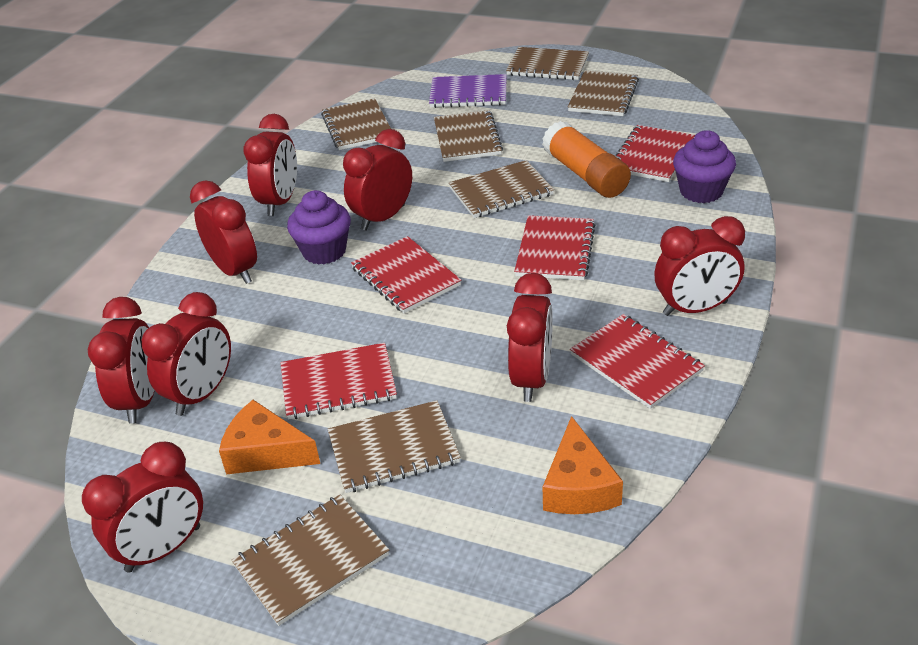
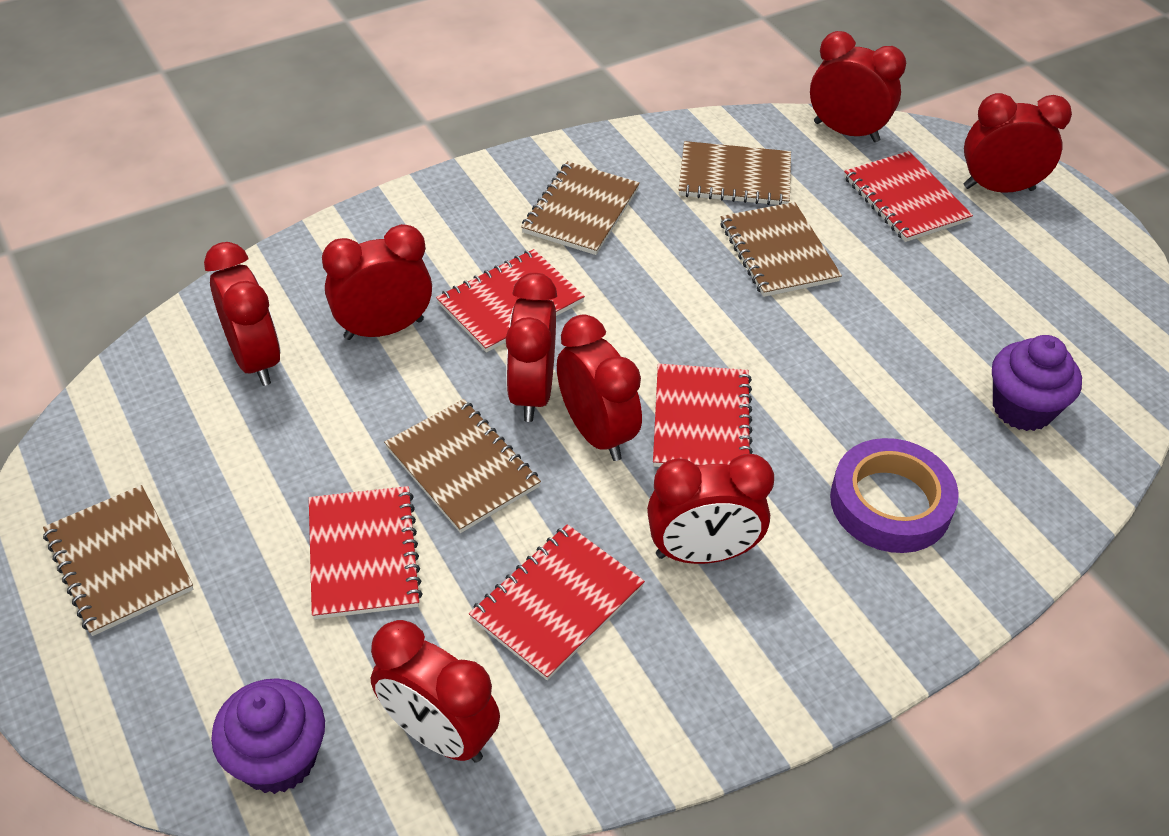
brown notebook: 7 -> 5
orange cheese: 2 -> 0
orange glue stick: 1 -> 0
purple notebook: 1 -> 0
purple tape: 0 -> 1

